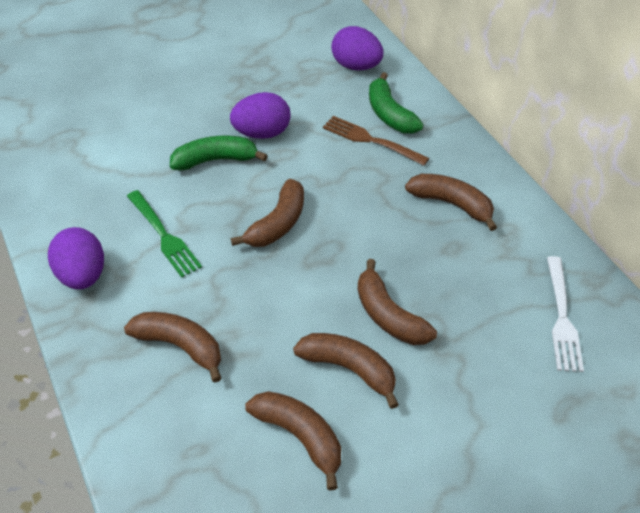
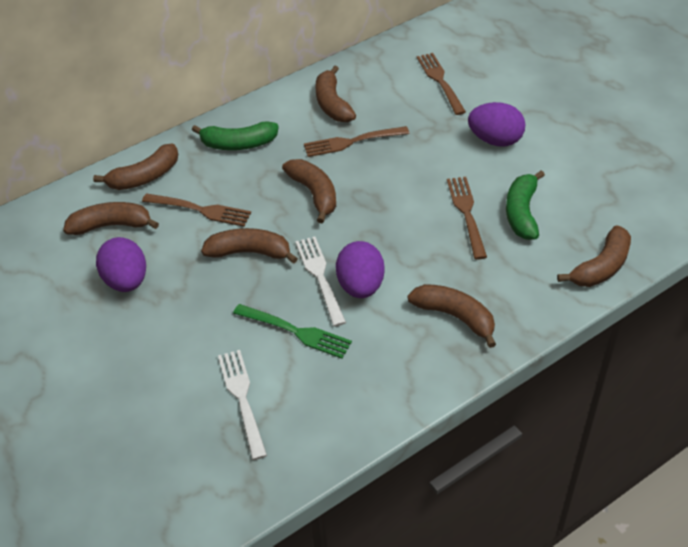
brown banana: 6 -> 7
brown fork: 1 -> 4
white fork: 1 -> 2

